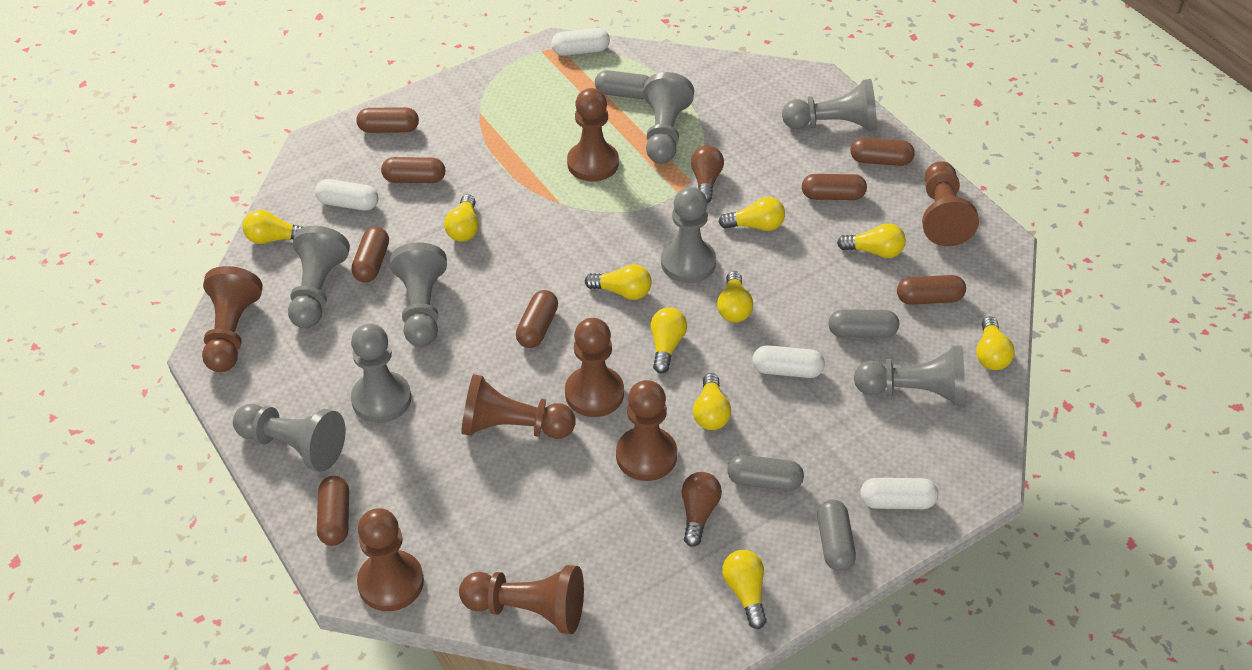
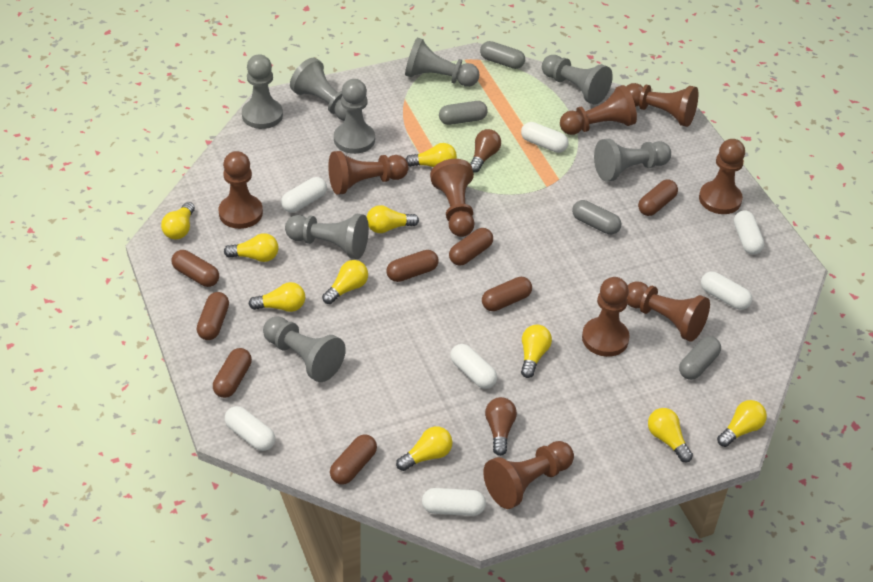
brown pawn: 8 -> 9
white capsule: 4 -> 7

